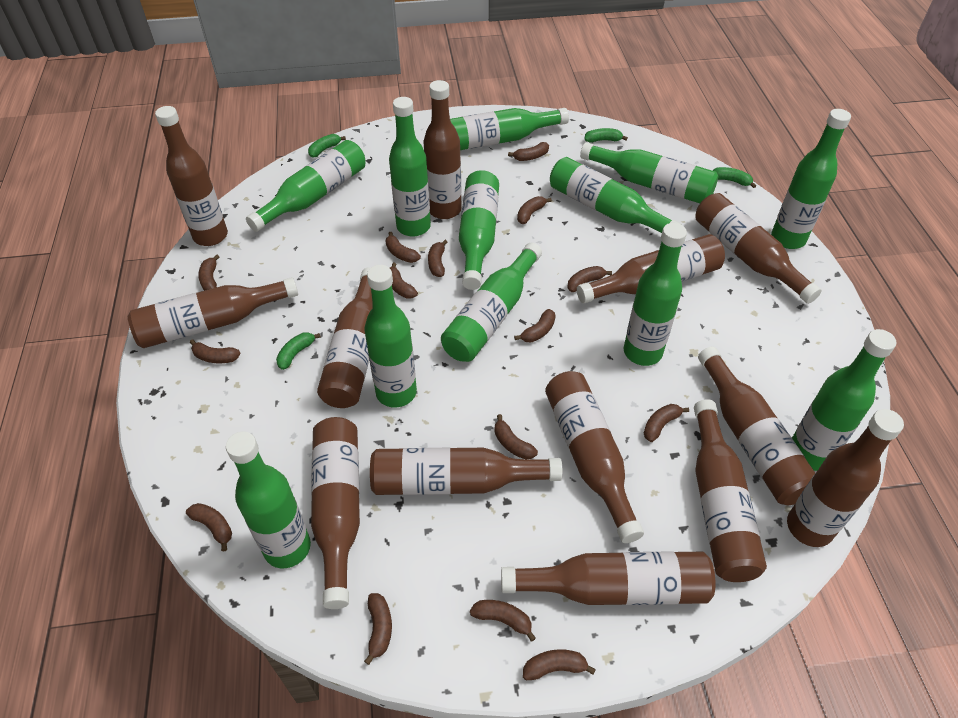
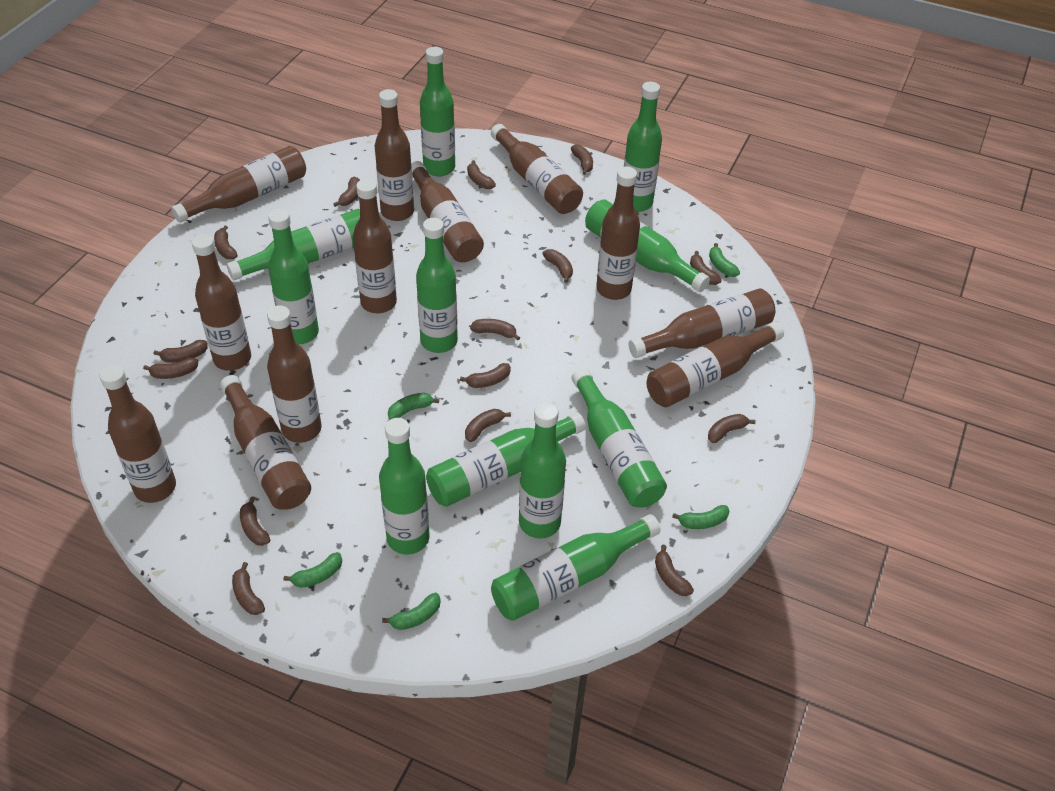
brown bottle: 13 -> 12
green banana: 4 -> 5
green bottle: 12 -> 11

